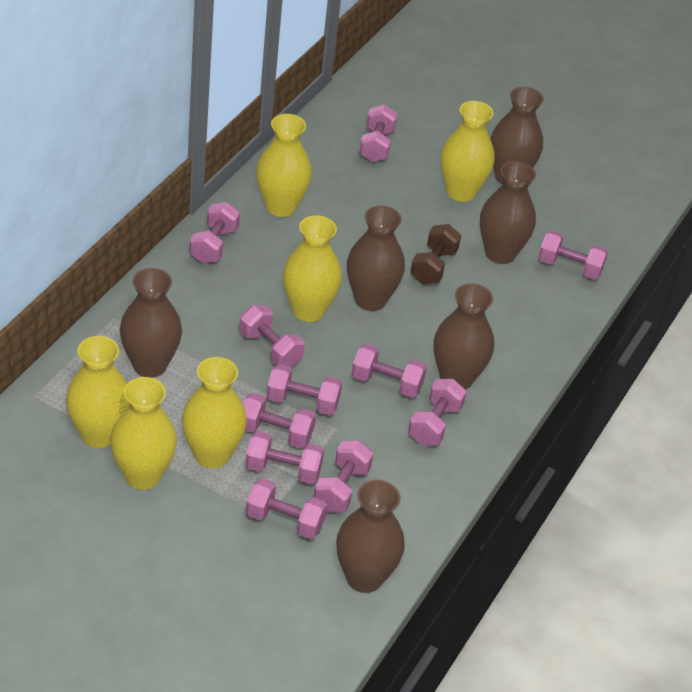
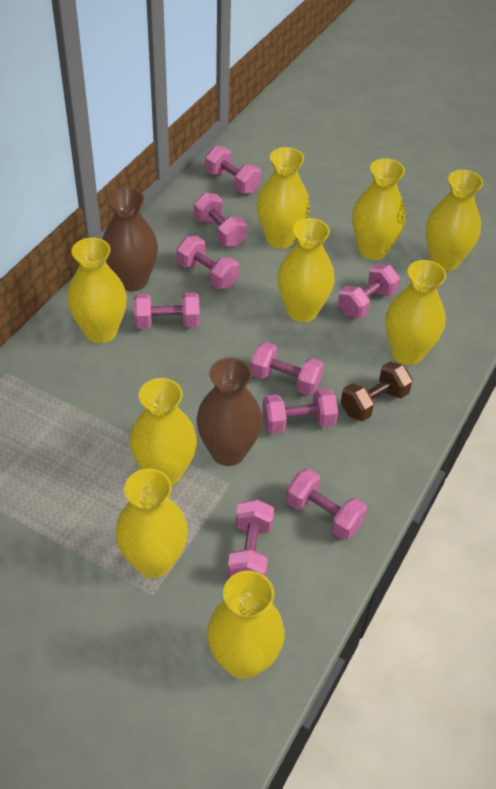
brown vase: 6 -> 2
pink dumbbell: 11 -> 9
yellow vase: 6 -> 9

